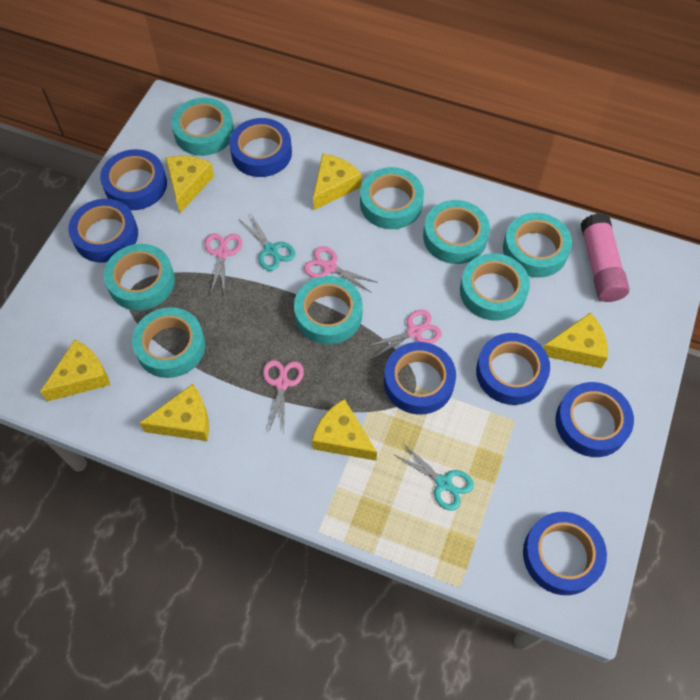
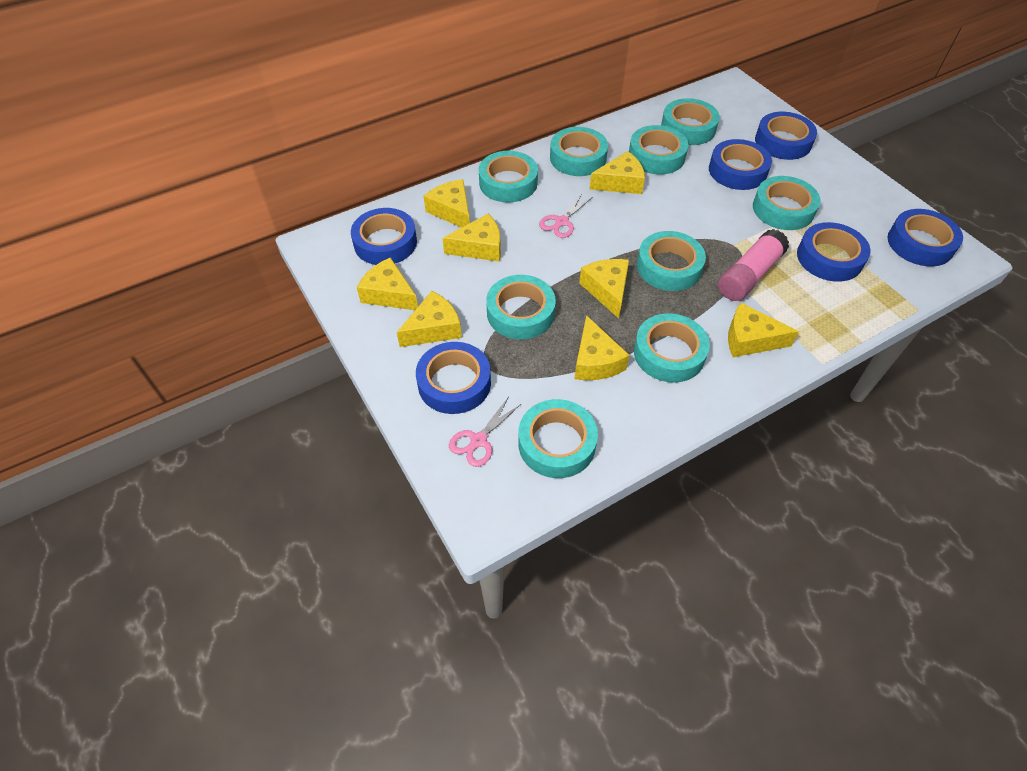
blue tape: 7 -> 6
pink scissors: 4 -> 2
turquoise scissors: 2 -> 0
turquoise tape: 8 -> 9
yellow cheese: 6 -> 8

